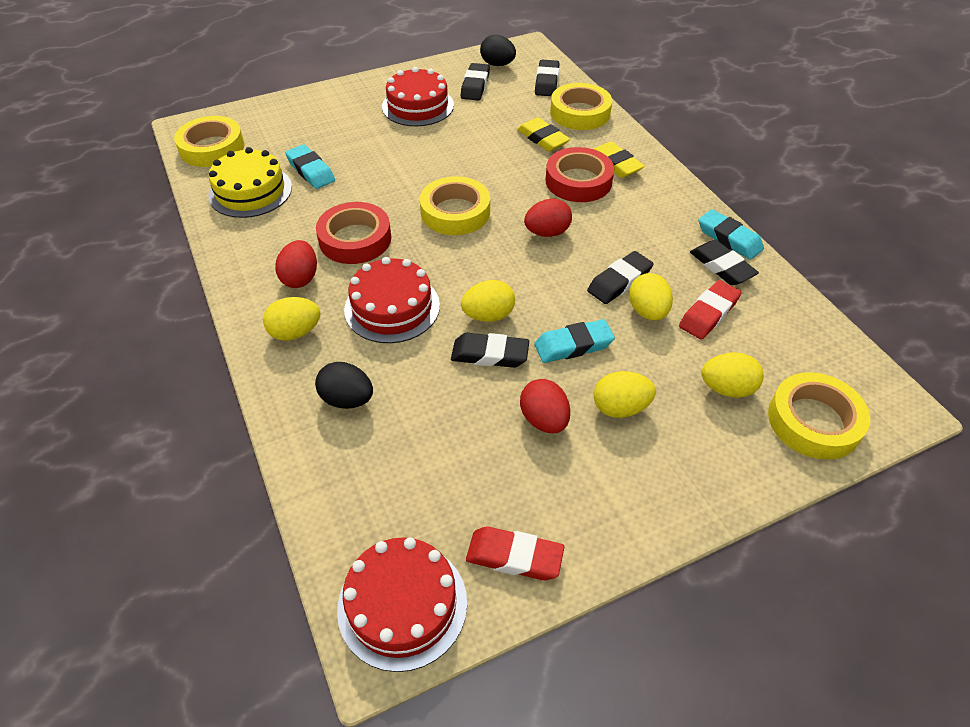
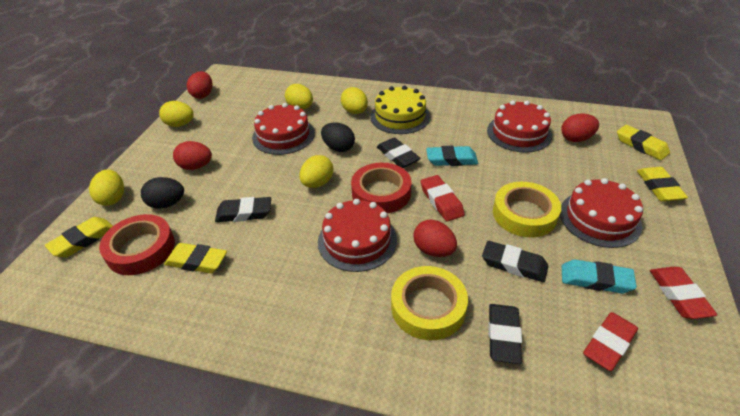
black eraser: 5 -> 4
red cake: 3 -> 4
red egg: 3 -> 4
red eraser: 2 -> 3
turquoise eraser: 3 -> 2
yellow eraser: 2 -> 4
yellow tape: 4 -> 2

